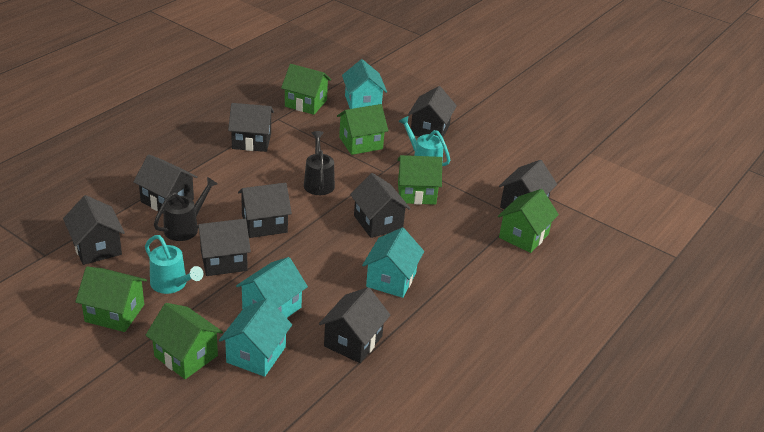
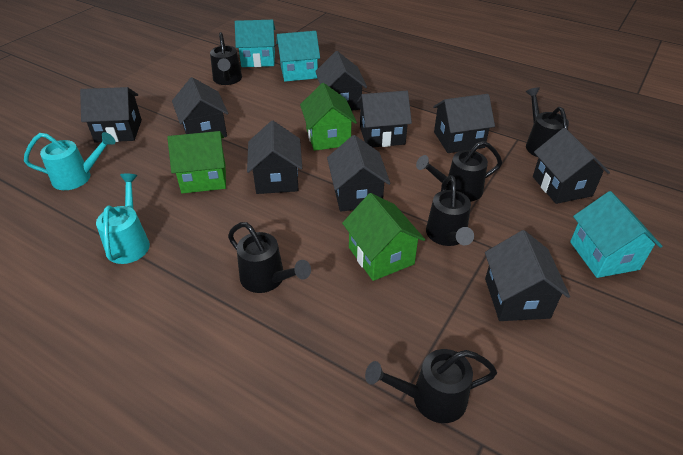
black watering can: 2 -> 6
green house: 6 -> 3
turquoise house: 4 -> 3

